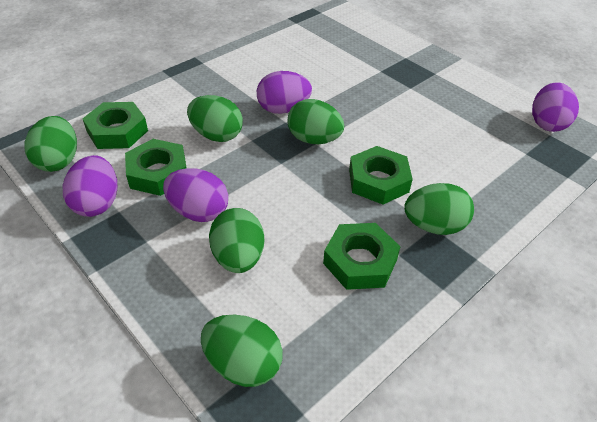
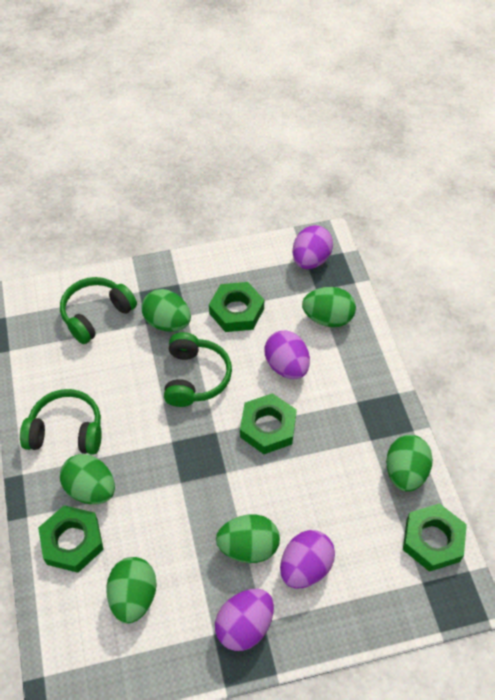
green headphones: 0 -> 3

